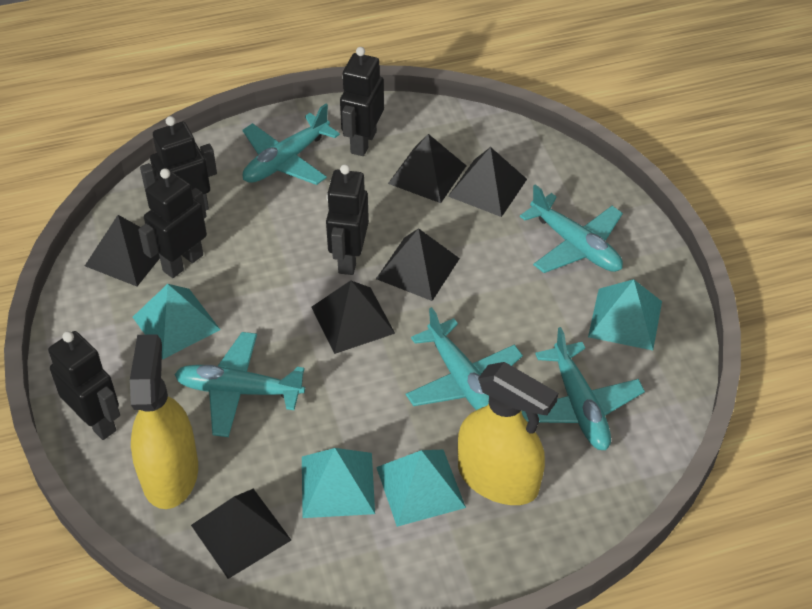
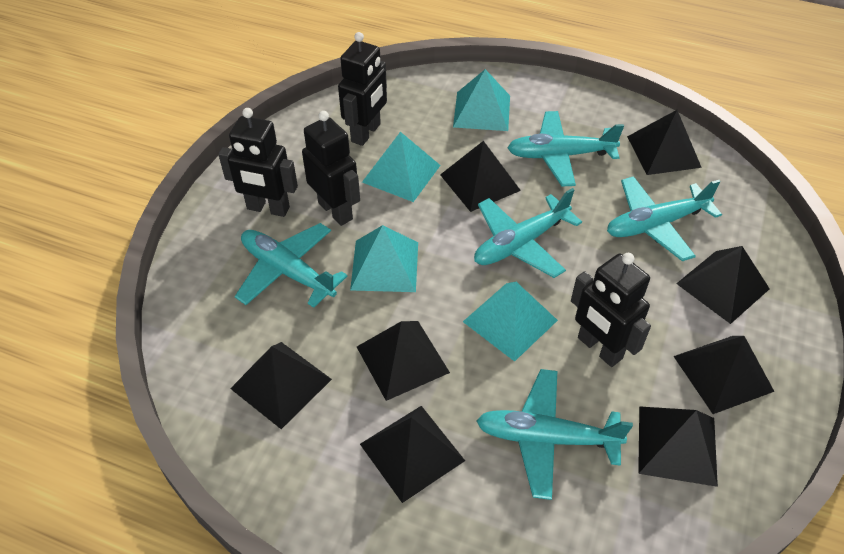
black pyramid: 6 -> 8
black robot: 5 -> 4
yellow spray bottle: 2 -> 0

